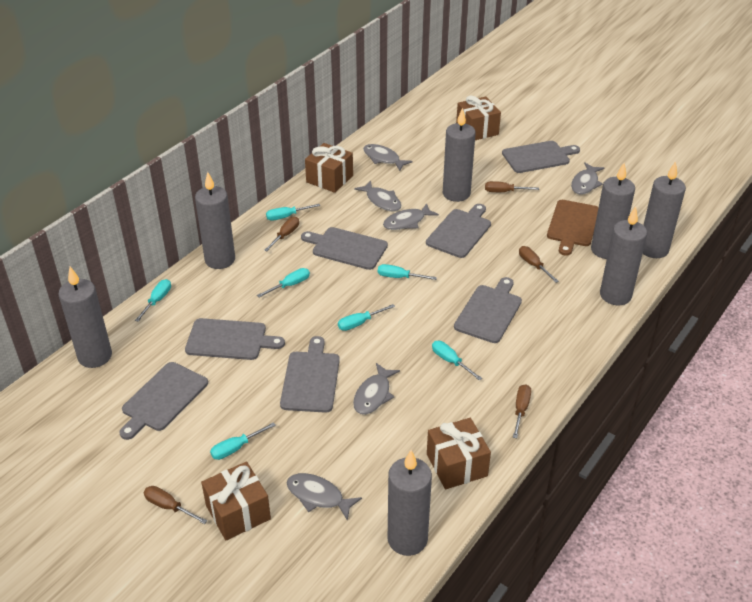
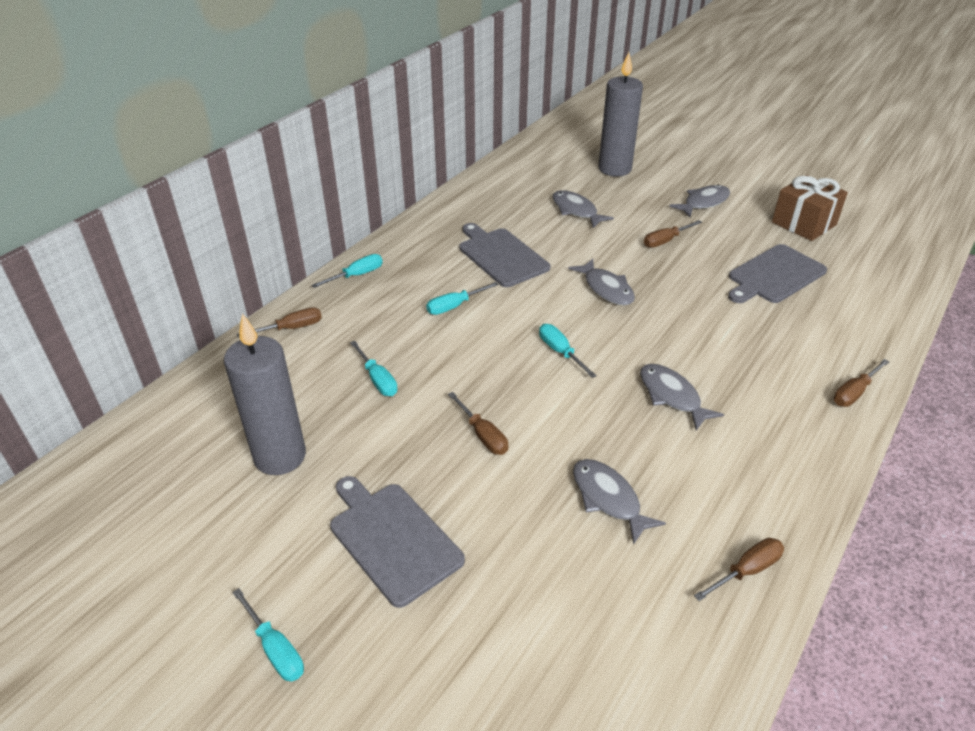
brown cutting board: 1 -> 0
brown gift: 4 -> 1
grey candle: 7 -> 2
grey cutting board: 7 -> 3
grey fish: 6 -> 5
turquoise screwdriver: 7 -> 5

